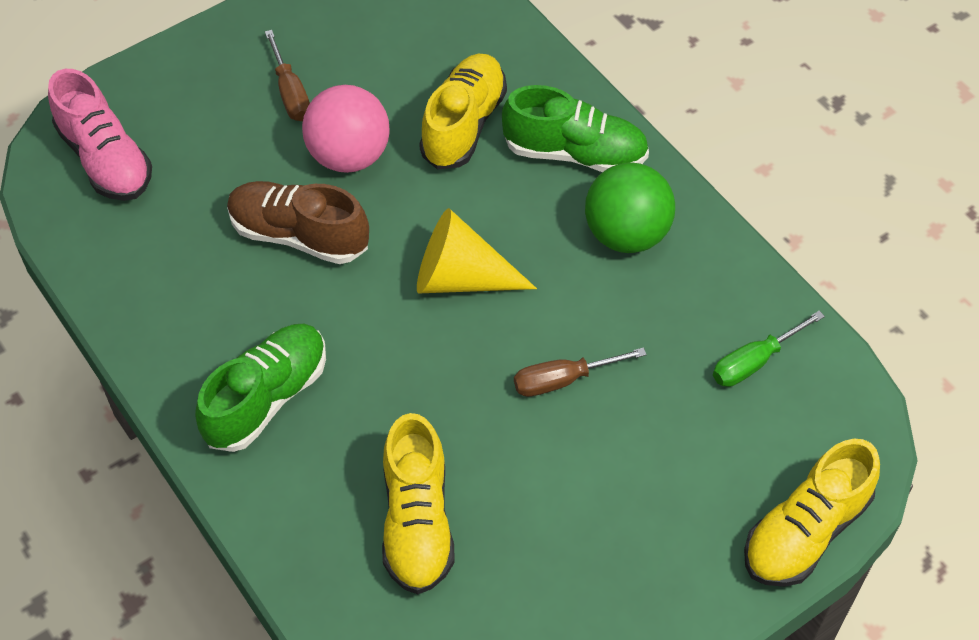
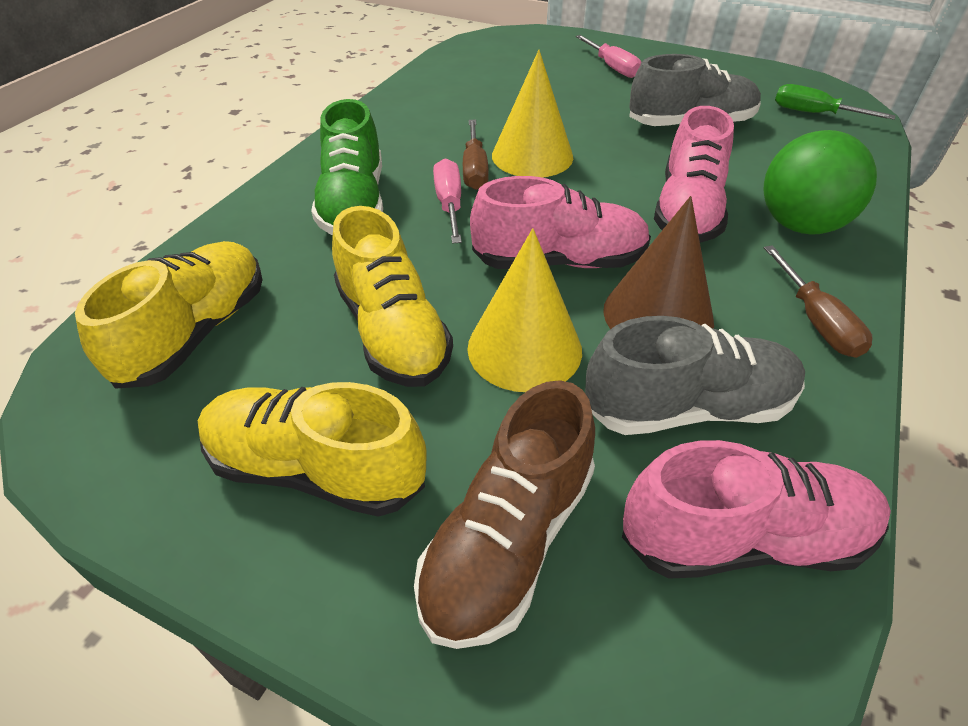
brown cone: 0 -> 1
green shoe: 2 -> 1
grey shoe: 0 -> 2
pink ball: 1 -> 0
pink screwdriver: 0 -> 2
pink shoe: 1 -> 3
yellow cone: 1 -> 2

